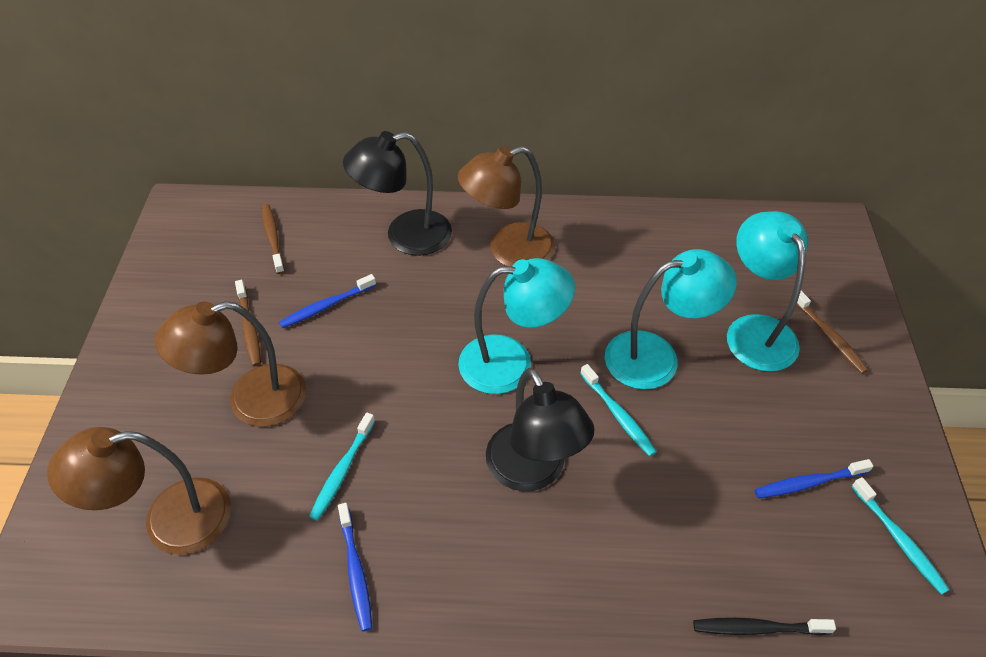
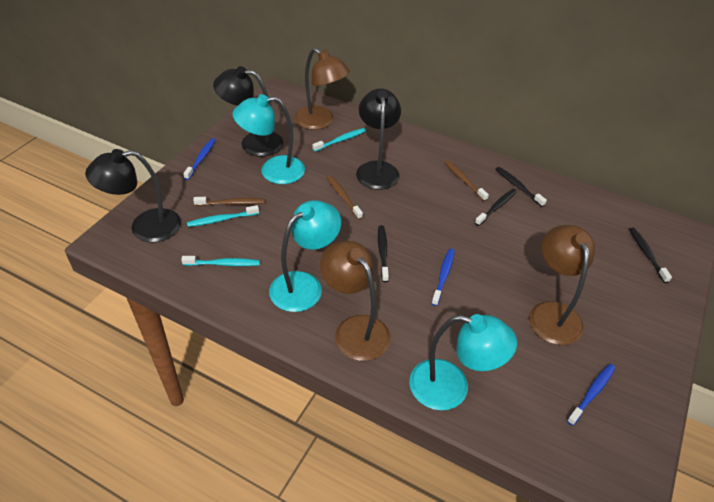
black lamp: 2 -> 3
black toothbrush: 1 -> 4

